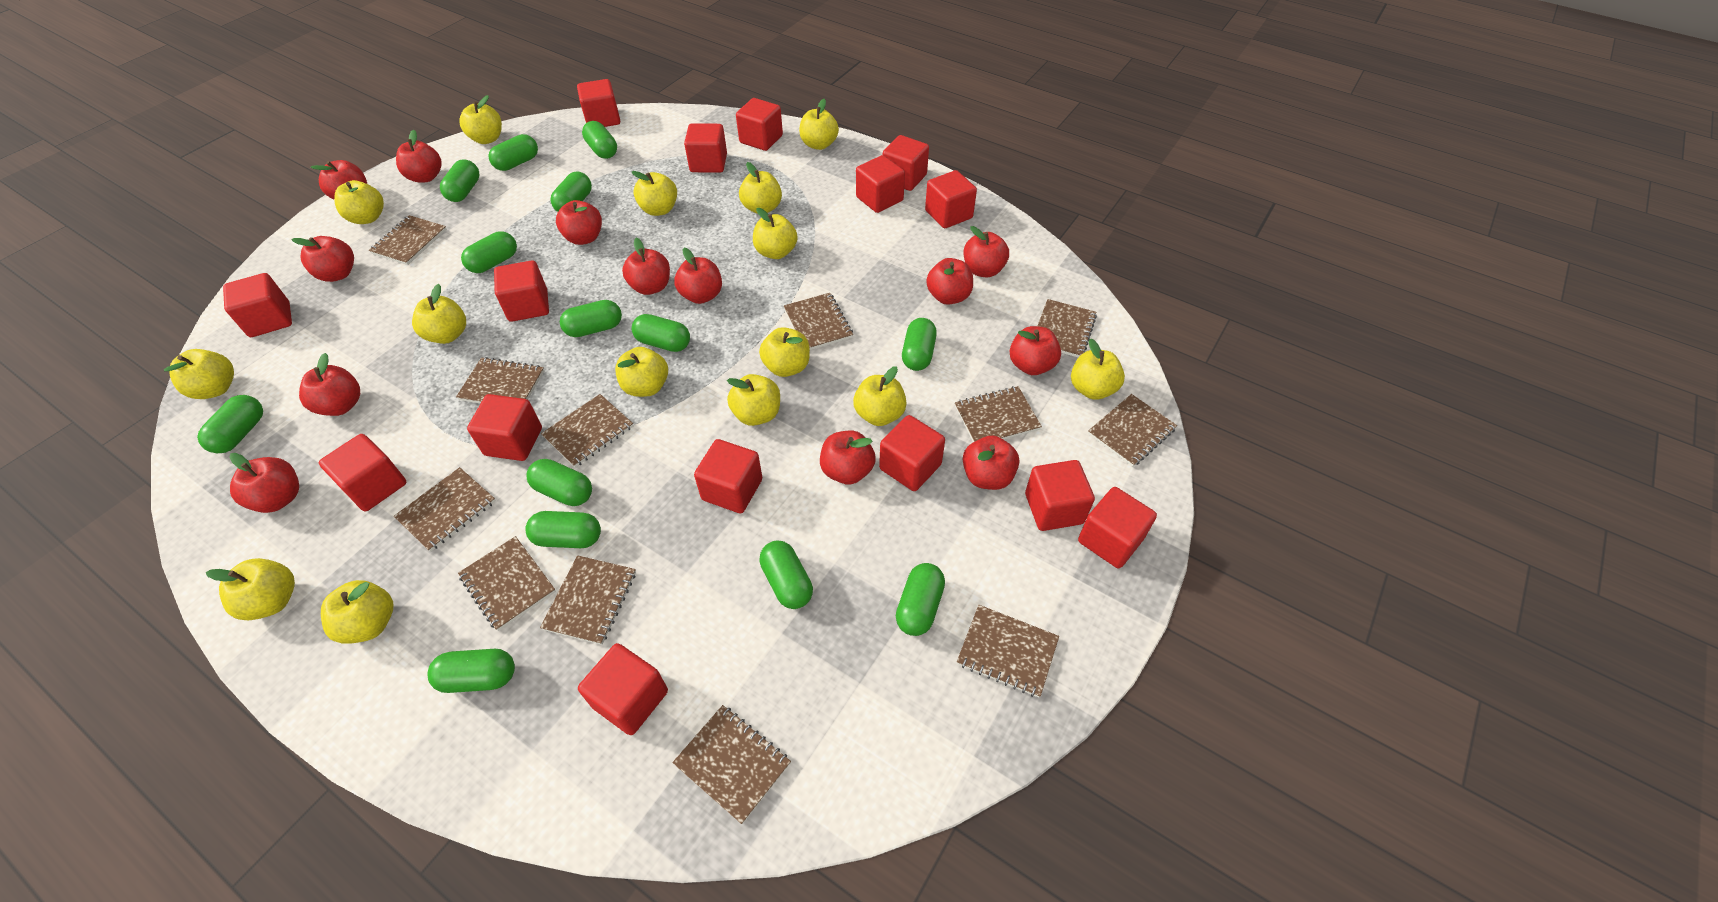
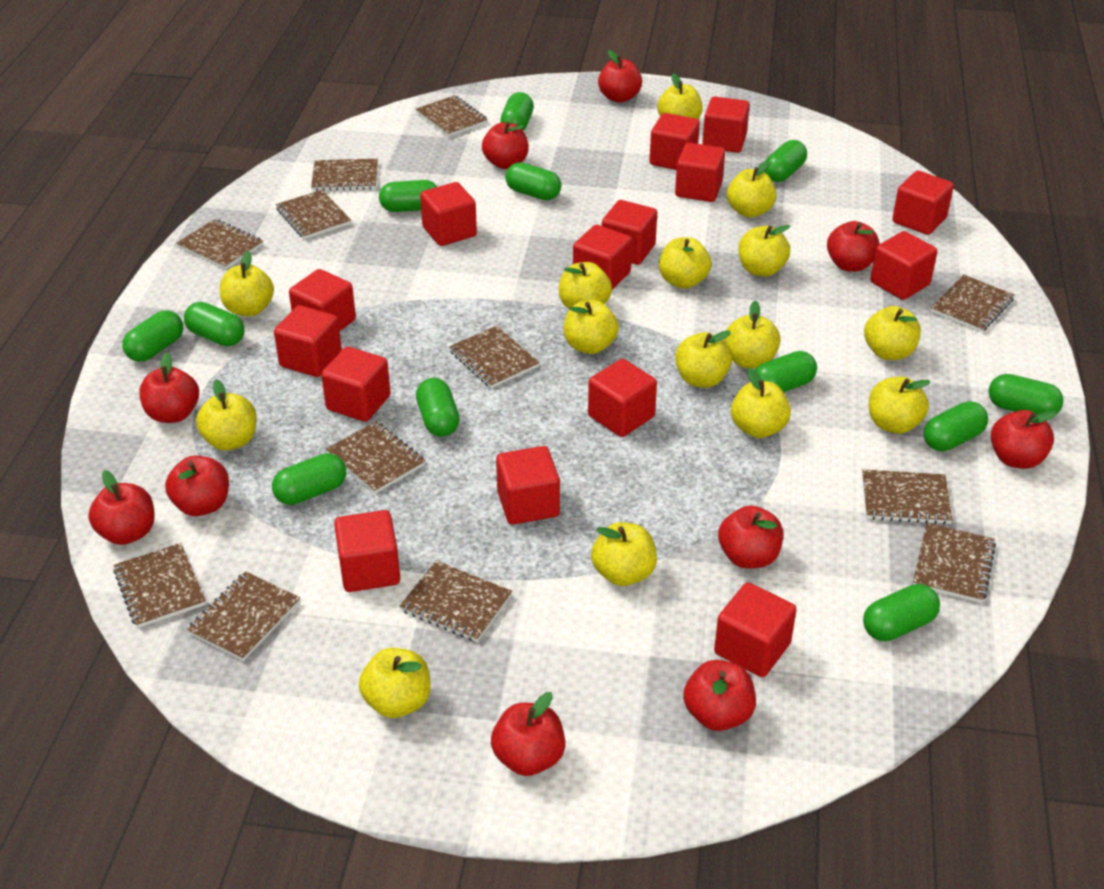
green capsule: 14 -> 12
red apple: 13 -> 10

